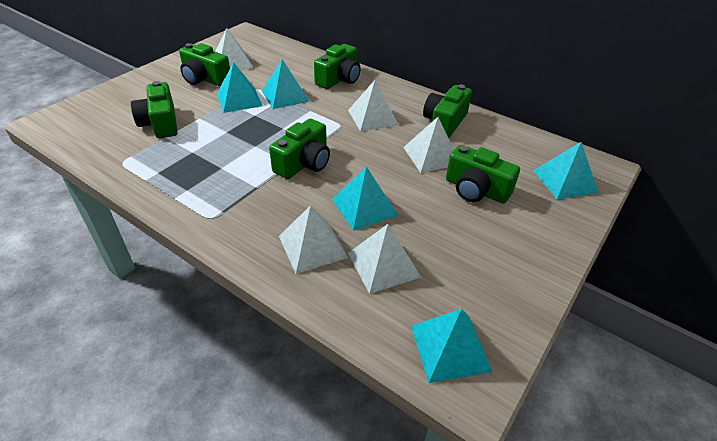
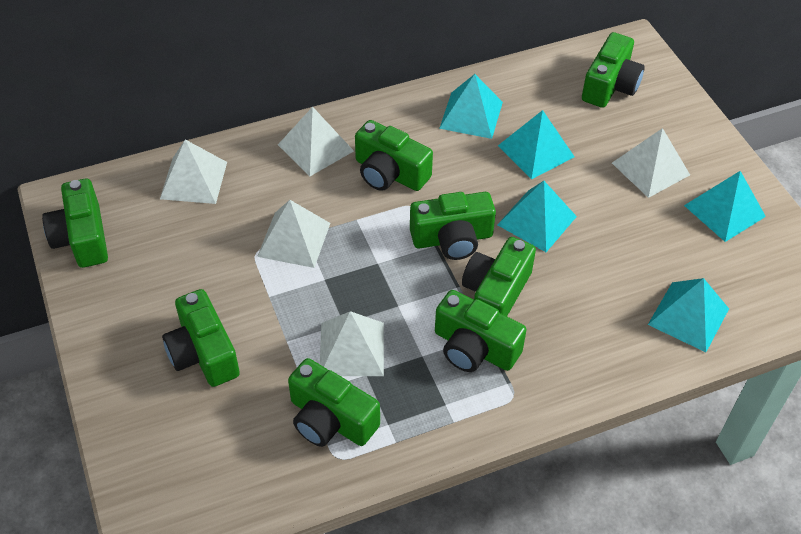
green camera: 6 -> 8

